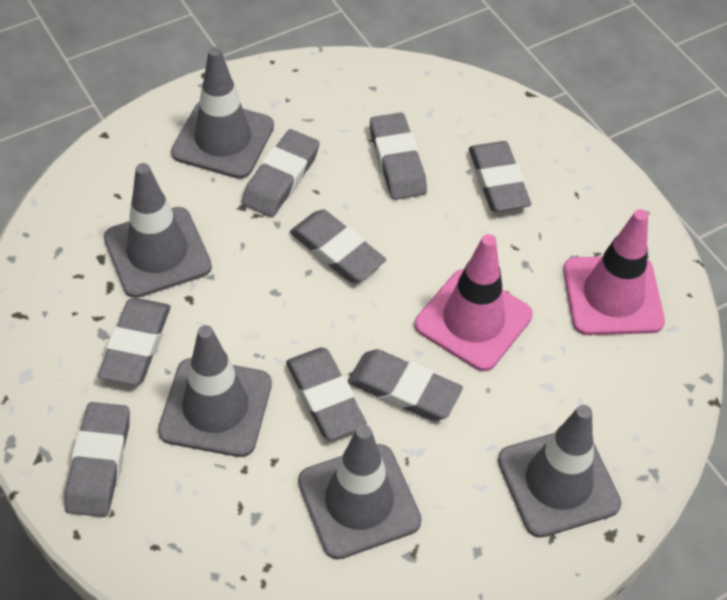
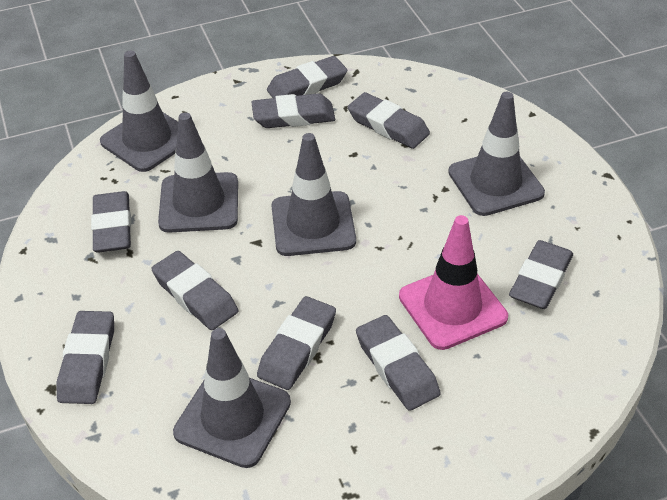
grey eraser: 8 -> 9
pink traffic cone: 2 -> 1

